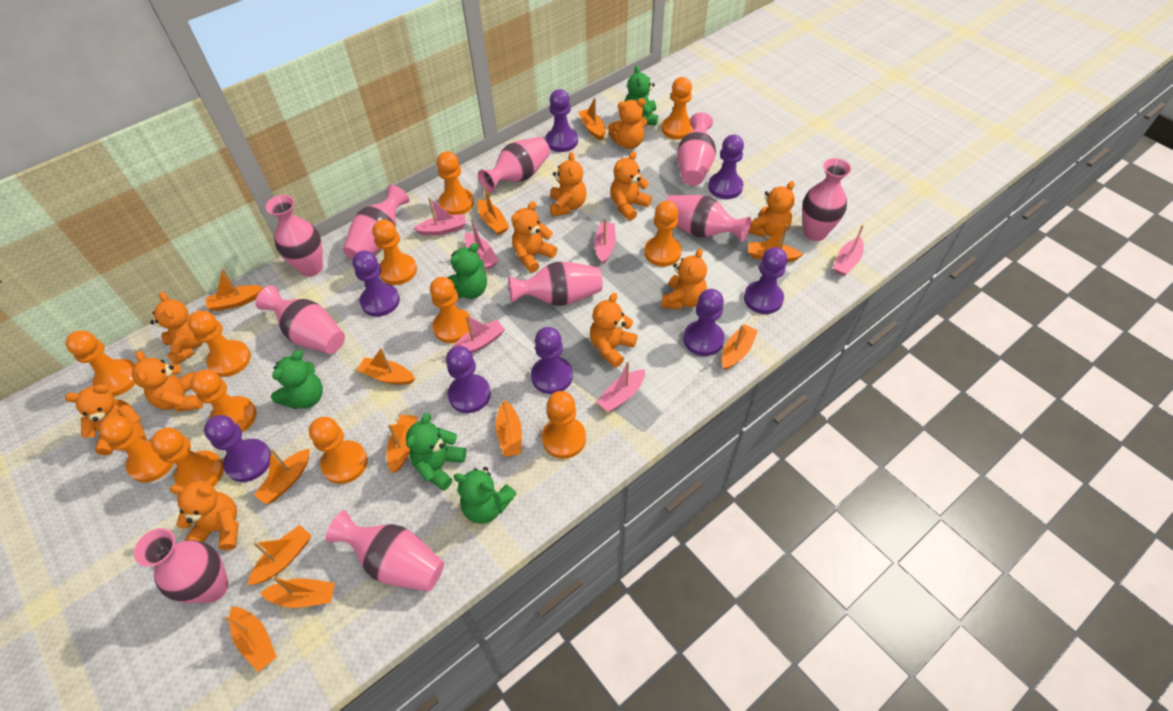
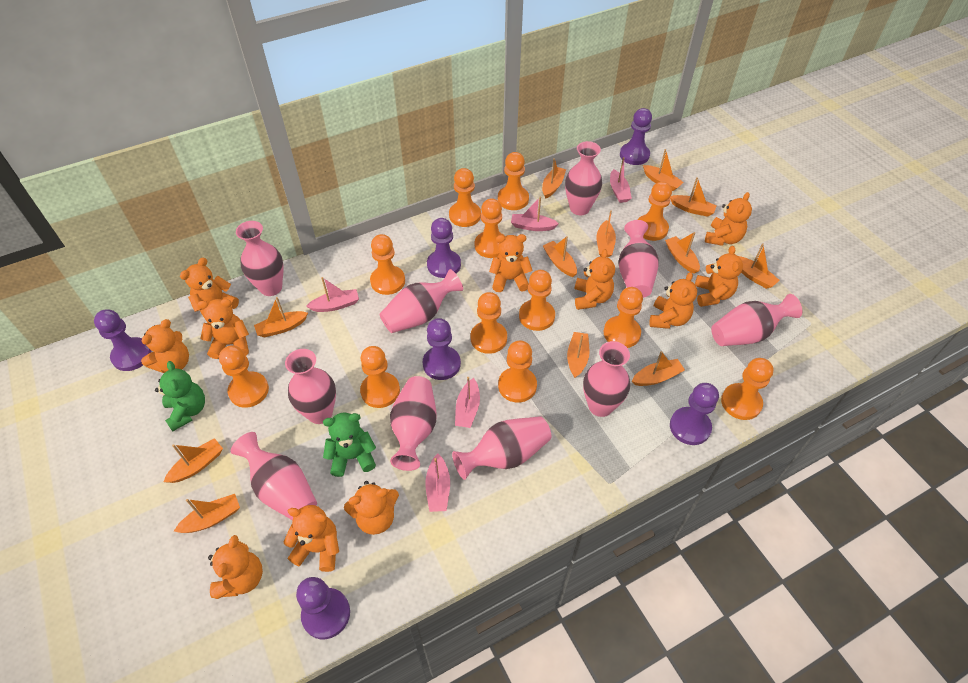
green teddy bear: 5 -> 2
pink boat: 6 -> 5
purple pawn: 8 -> 6

